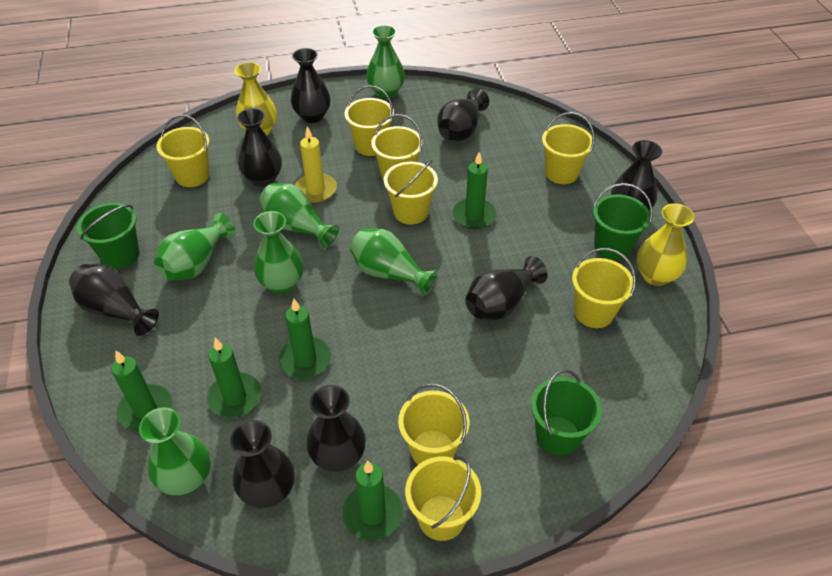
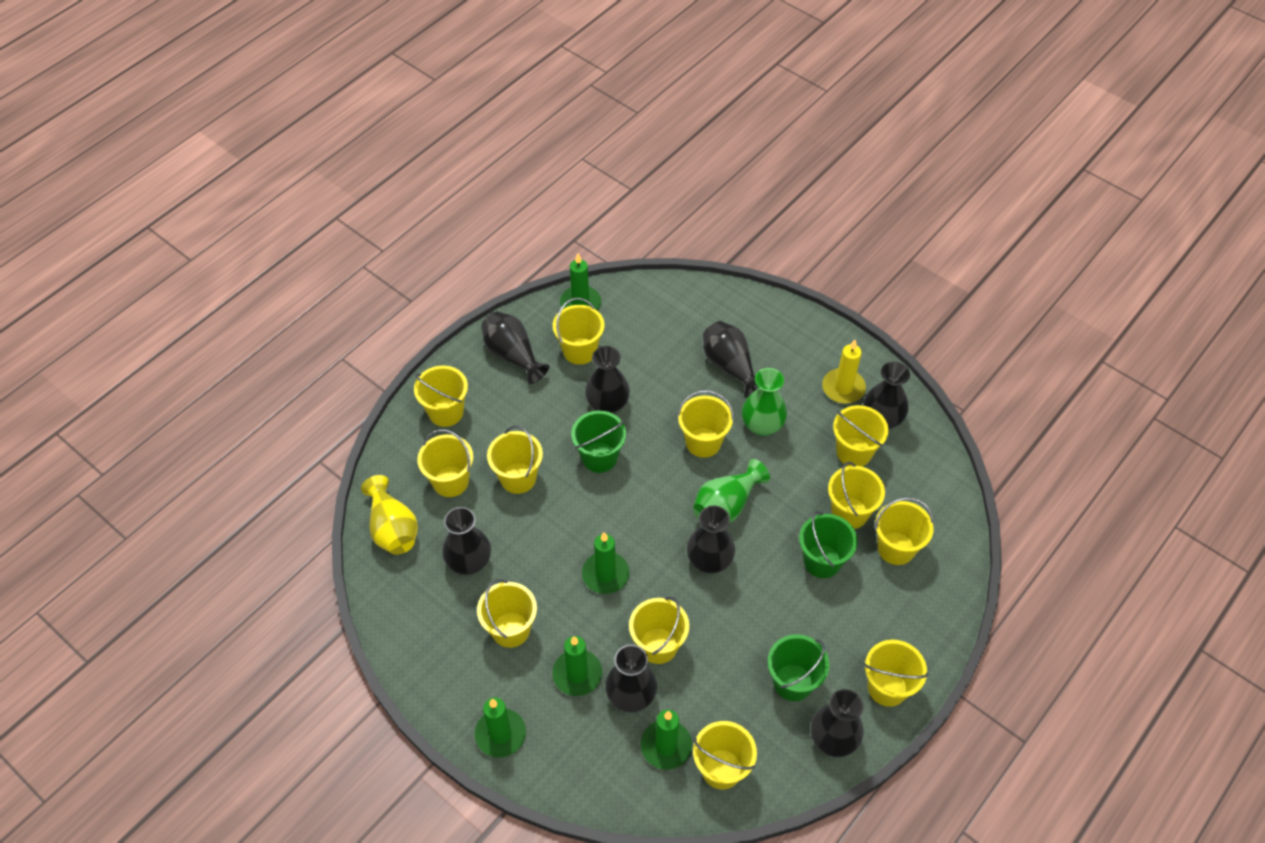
green vase: 6 -> 2
yellow bucket: 8 -> 12
yellow vase: 2 -> 1

